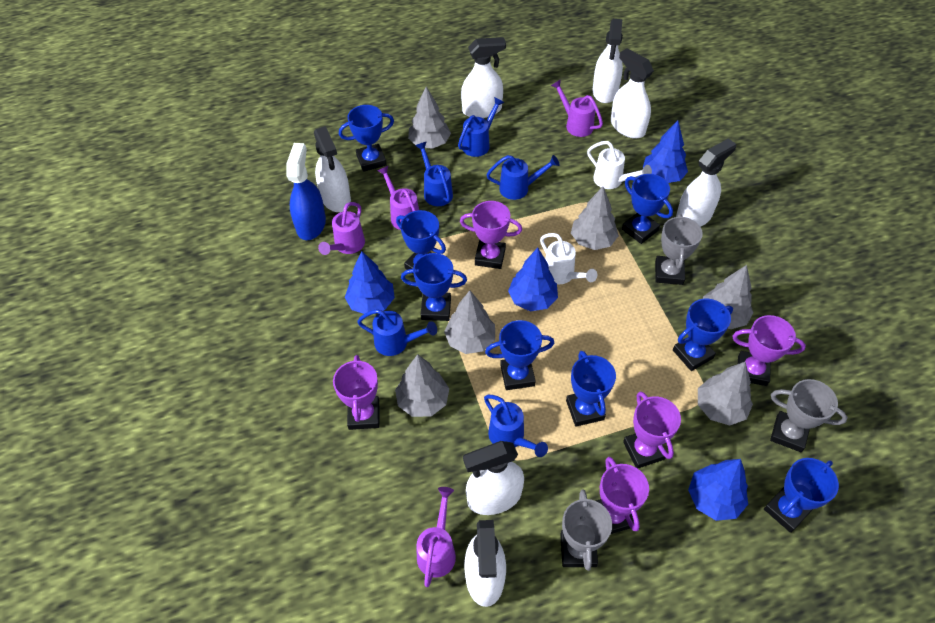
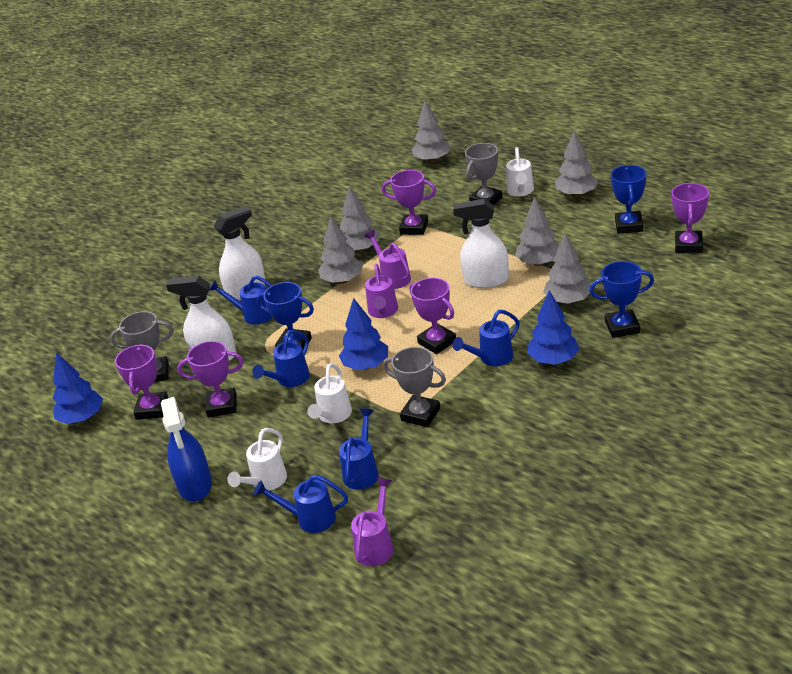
blue tree: 4 -> 3
blue trophy: 8 -> 3
purple watering can: 4 -> 3
white spray bottle: 7 -> 3
white watering can: 2 -> 3

